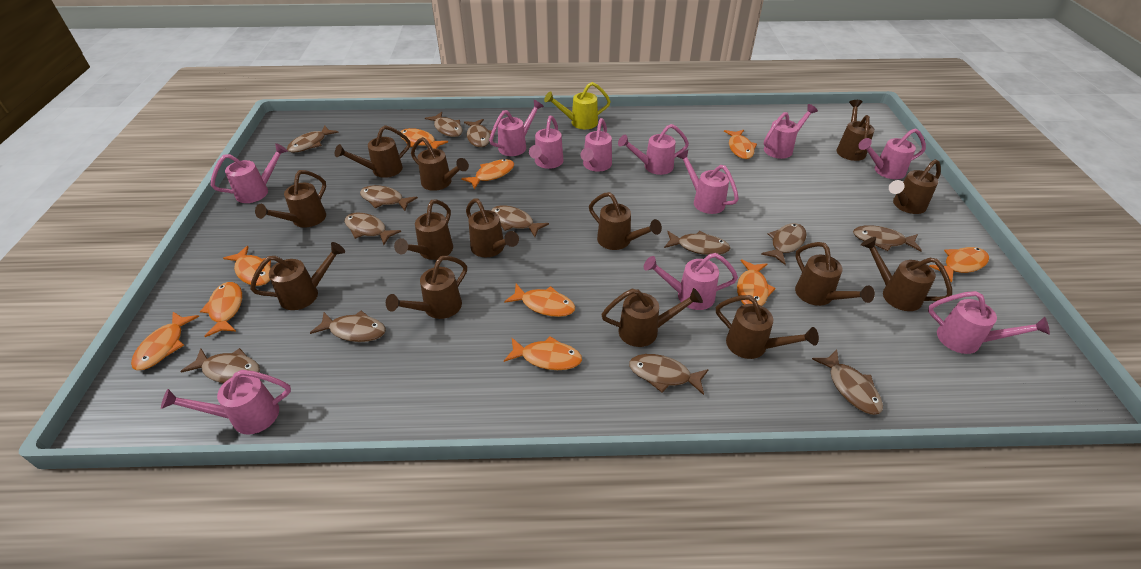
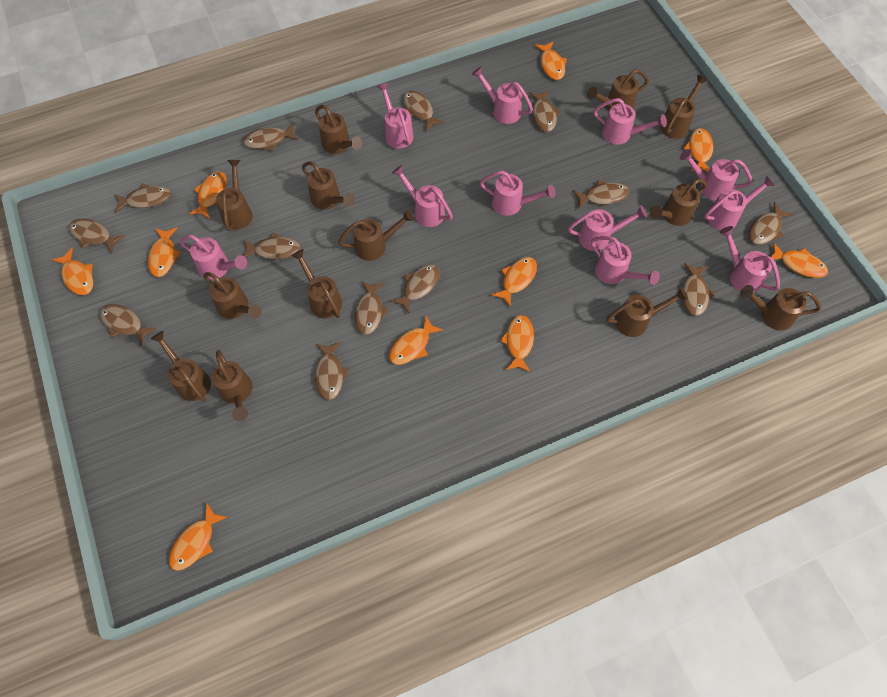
brown watering can: 14 -> 13
yellow watering can: 1 -> 0

